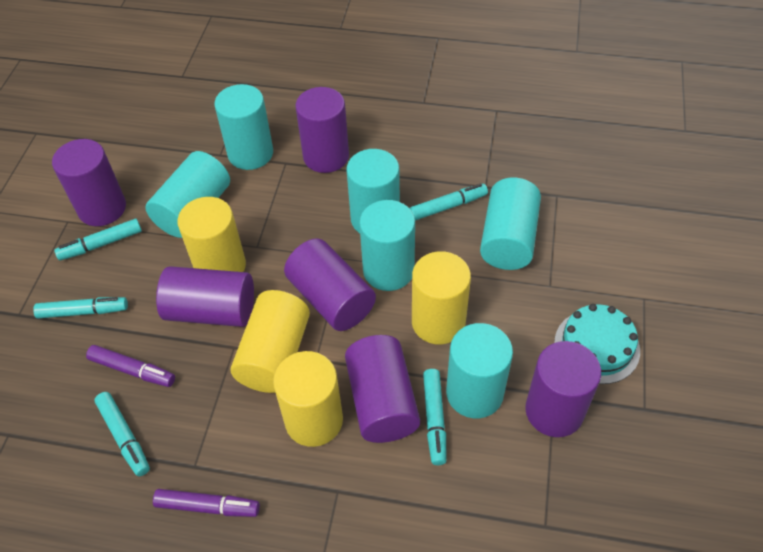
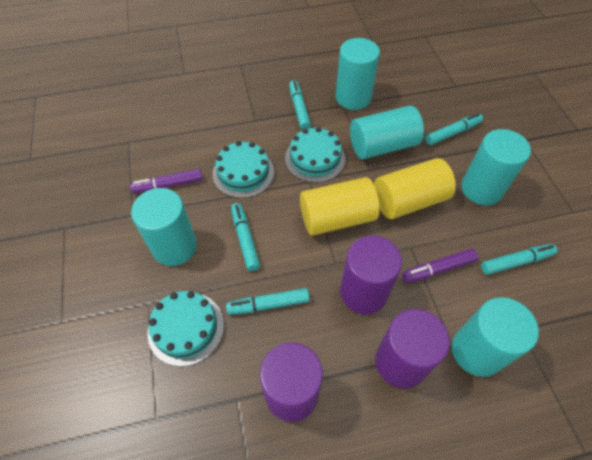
purple cylinder: 6 -> 3
turquoise cake: 1 -> 3
turquoise cylinder: 6 -> 5
yellow cylinder: 4 -> 2

